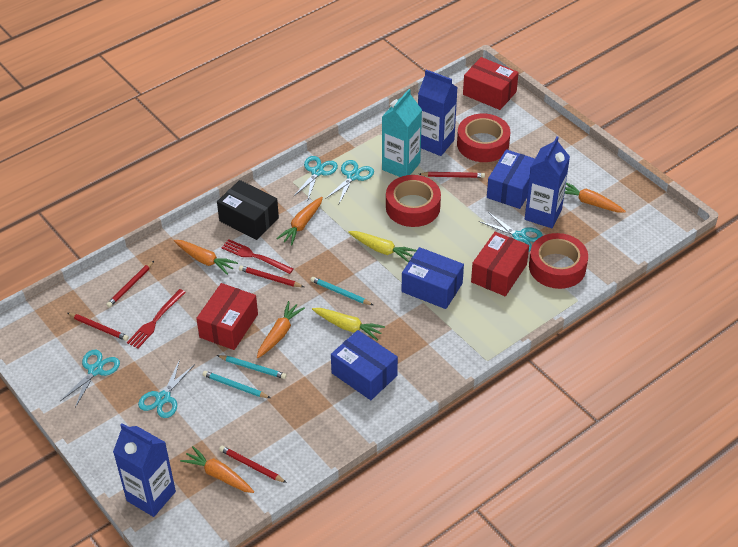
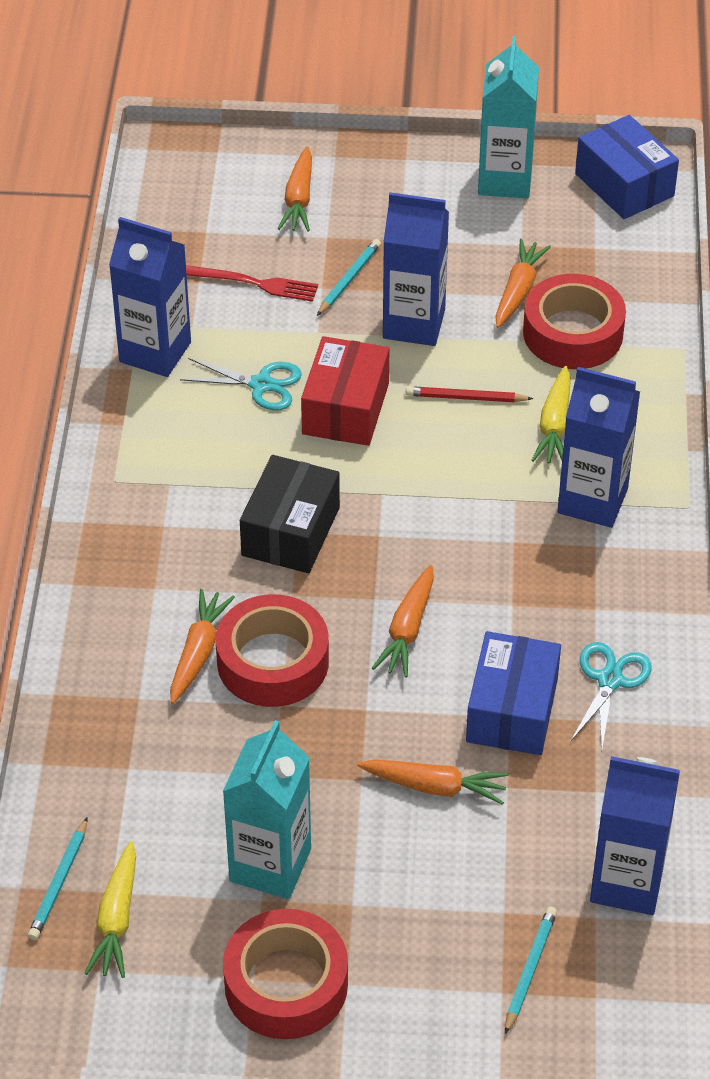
blue box: 3 -> 2
blue carton: 3 -> 4
red box: 3 -> 1
red fork: 2 -> 1
red pencil: 5 -> 1
turquoise carton: 1 -> 2
turquoise scissors: 5 -> 2

